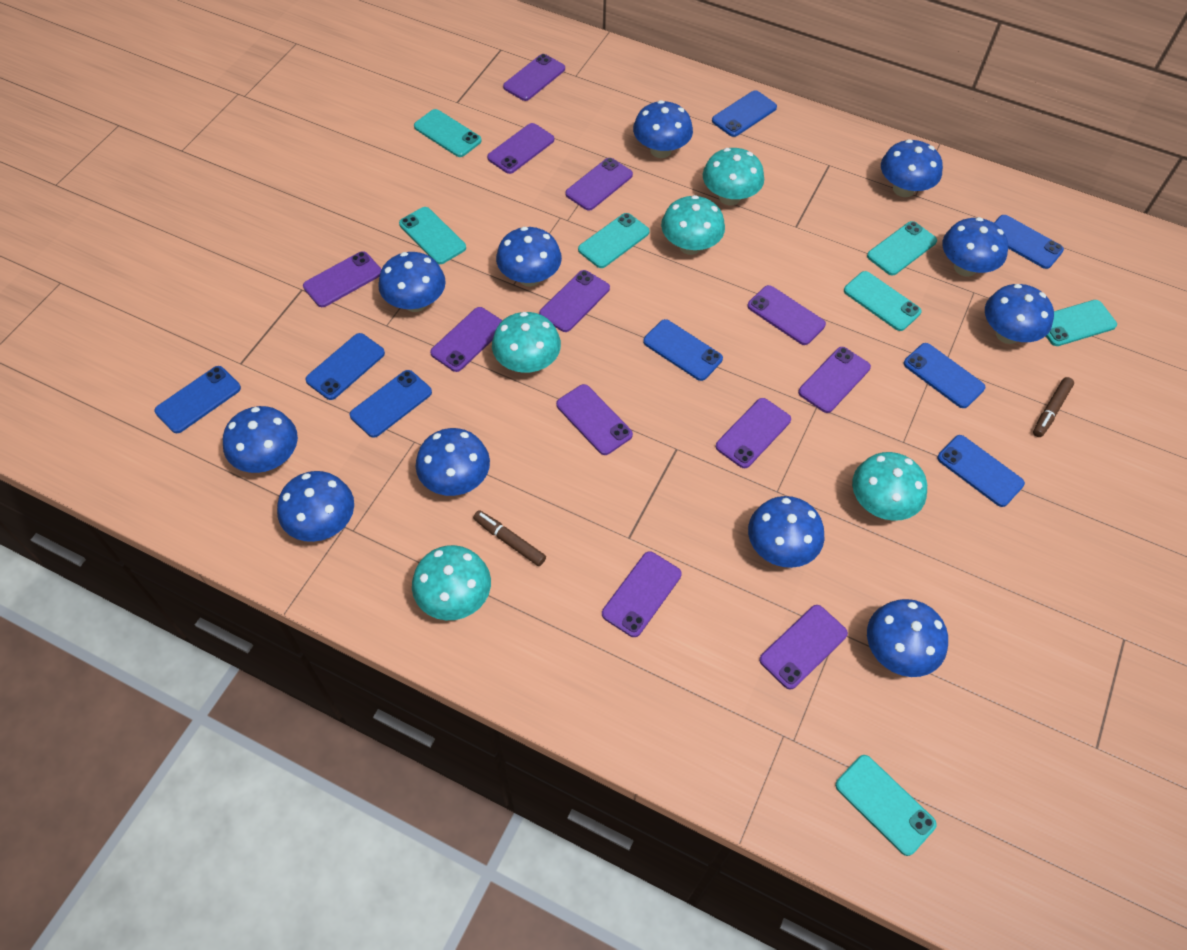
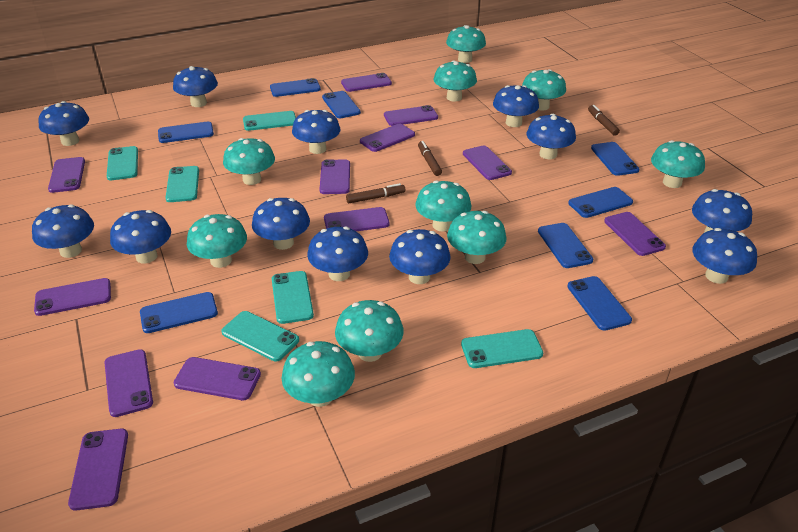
blue mushroom: 11 -> 12
brown marker: 2 -> 3
turquoise mushroom: 5 -> 10
turquoise phone: 7 -> 6

